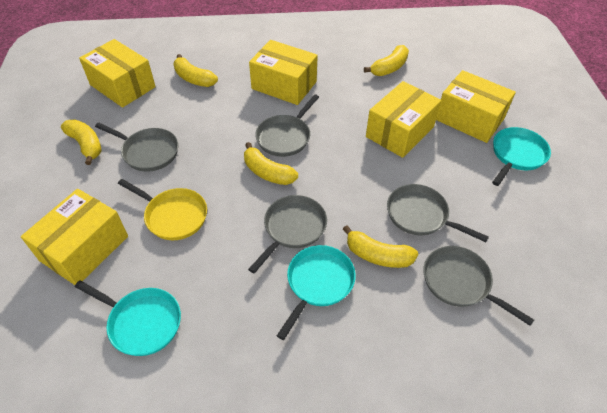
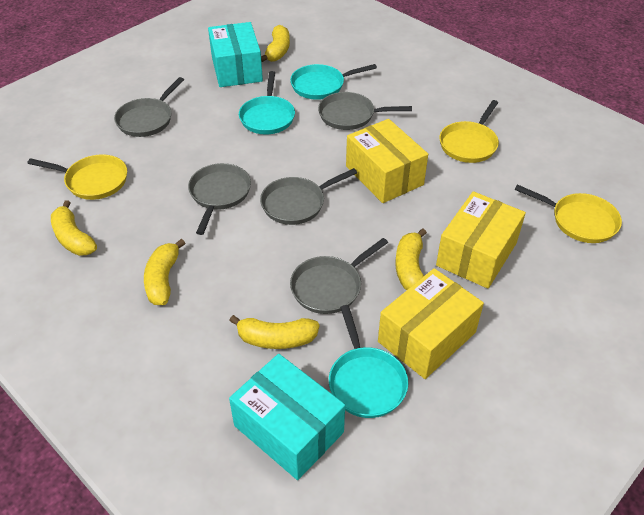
turquoise box: 0 -> 2
yellow box: 5 -> 3
yellow pan: 1 -> 3

